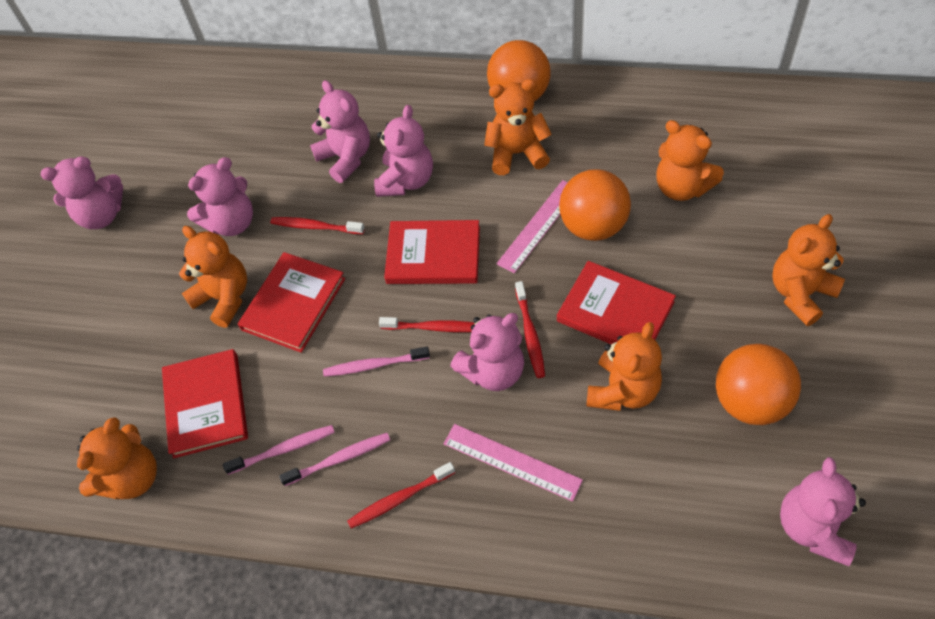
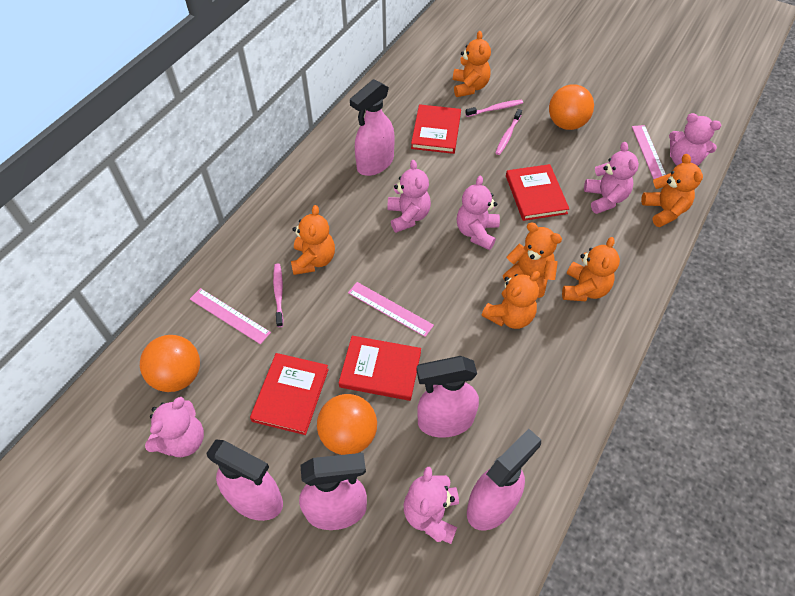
pink ruler: 2 -> 3
pink spray bottle: 0 -> 5
red toothbrush: 4 -> 0

